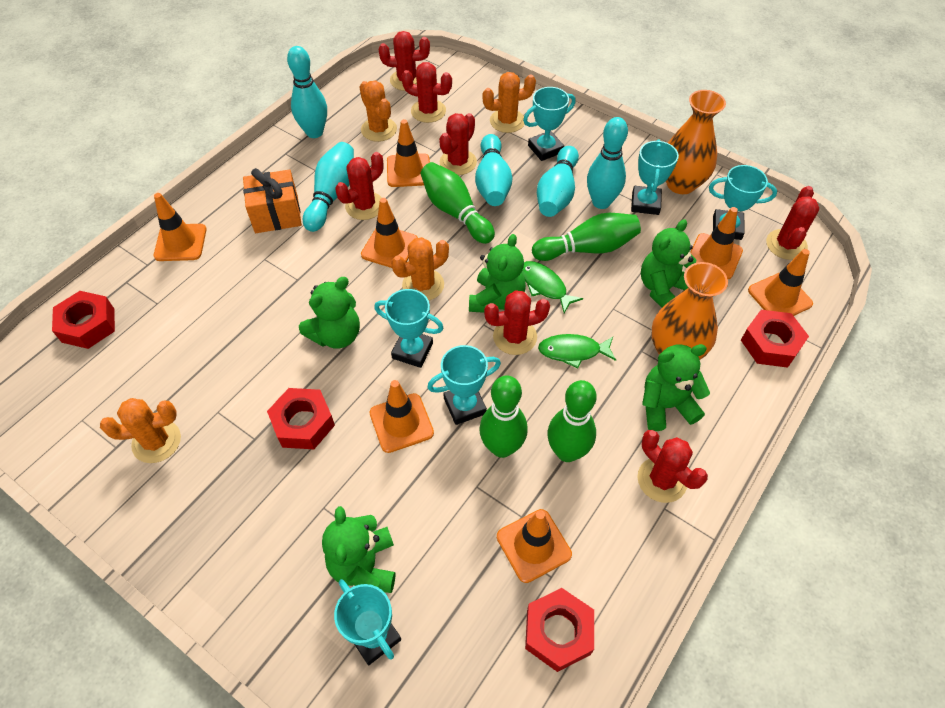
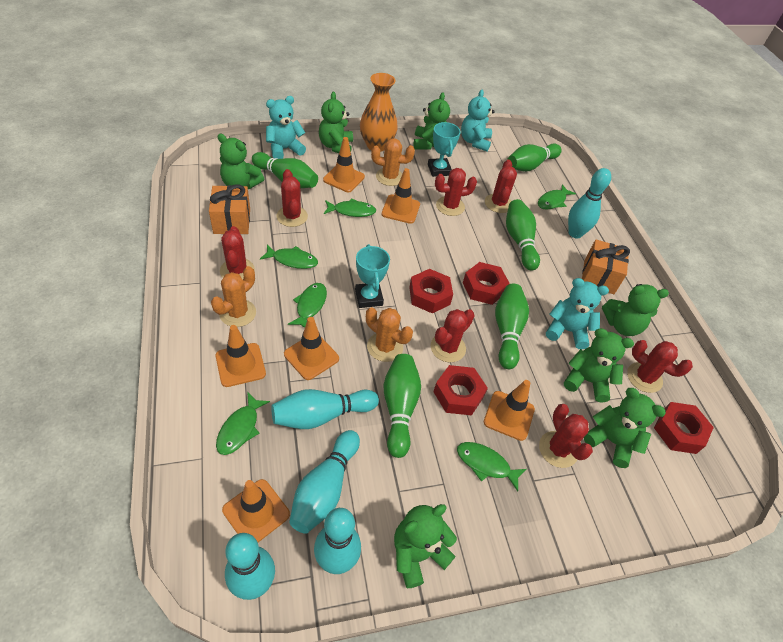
green bowling pin: 4 -> 5
green fish: 2 -> 6
green teddy bear: 5 -> 7
orange cactus: 4 -> 3
orange gift: 1 -> 2
orange traffic cone: 7 -> 6
orange vase: 2 -> 1
turquoise teddy bear: 0 -> 3
turquoise trophy: 6 -> 2

